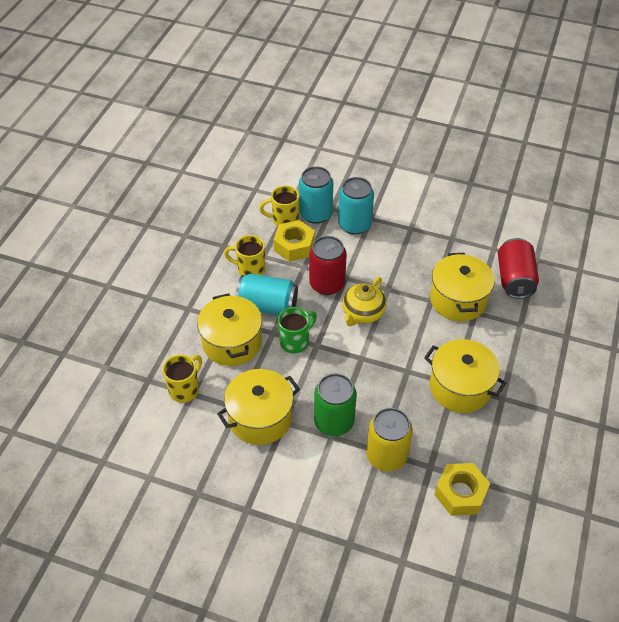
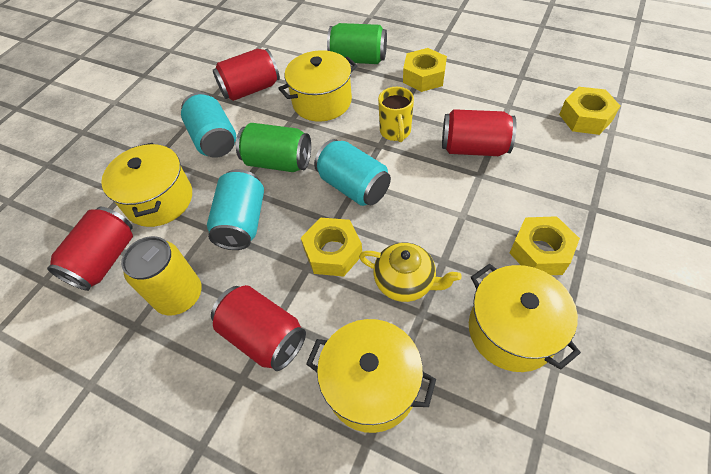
green can: 1 -> 2
green mug: 1 -> 0
red can: 2 -> 4
yellow mug: 3 -> 1
yellow nut: 2 -> 4

